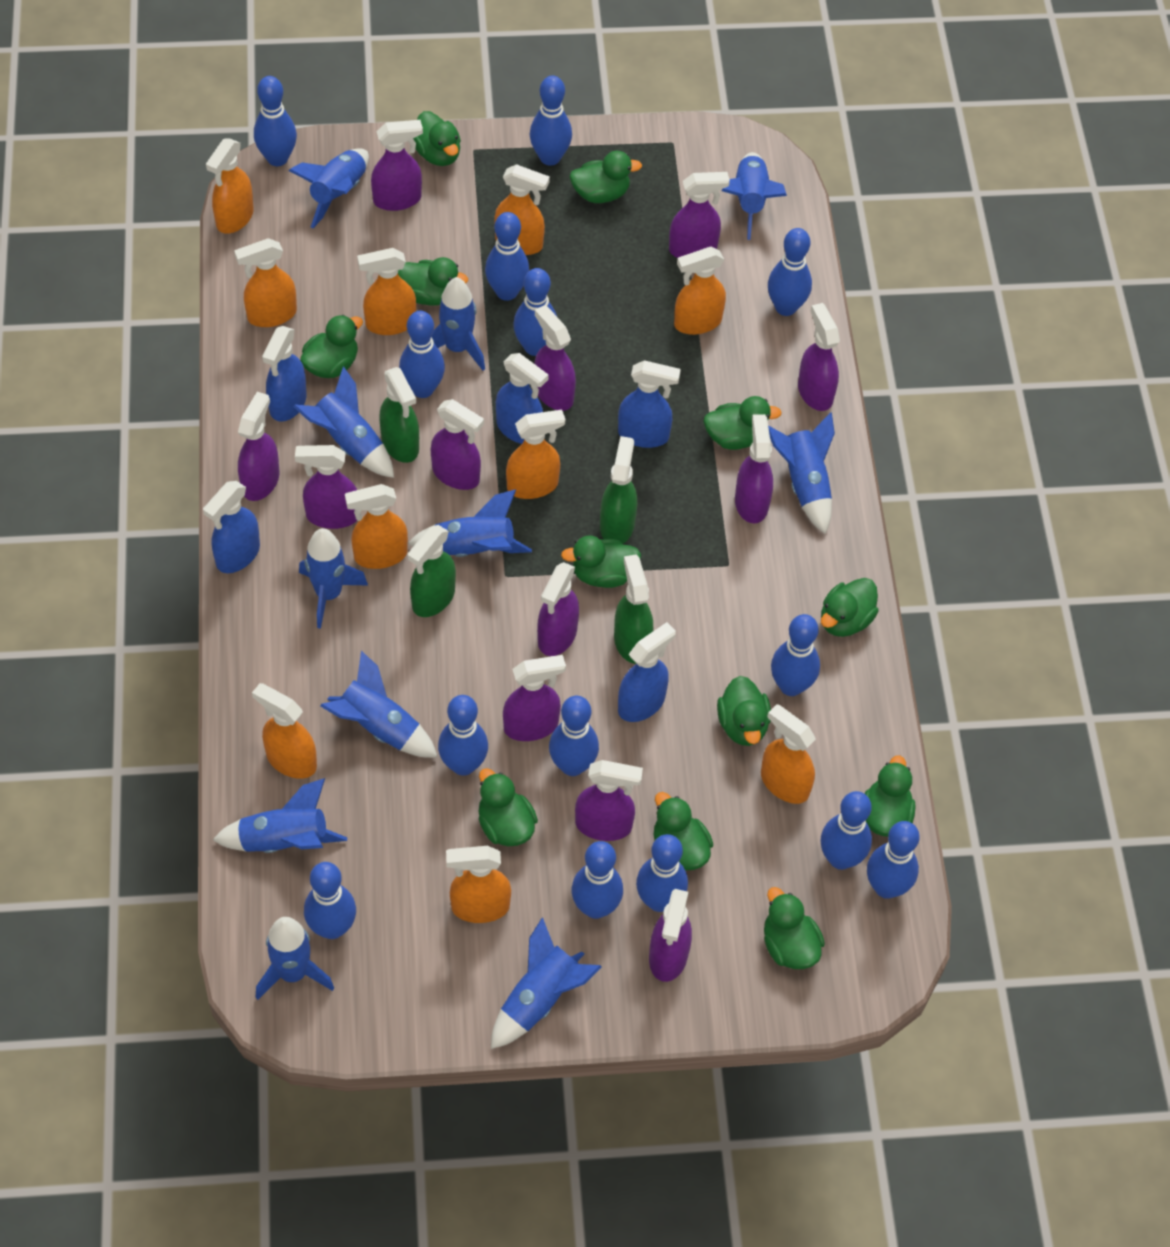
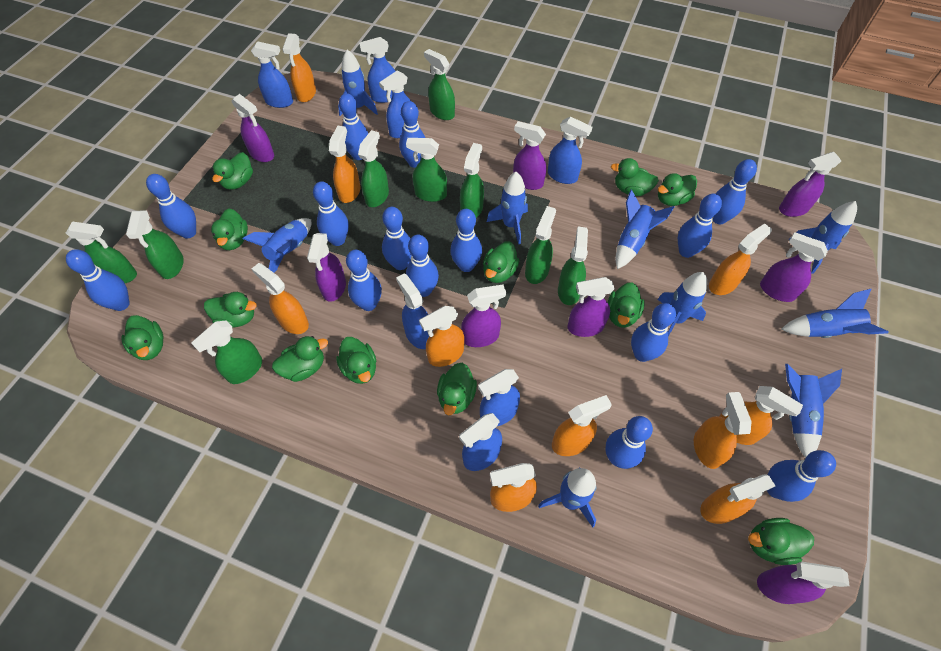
blue rocket: 11 -> 9
blue spray bottle: 5 -> 7
green spray bottle: 4 -> 9
purple spray bottle: 12 -> 8

